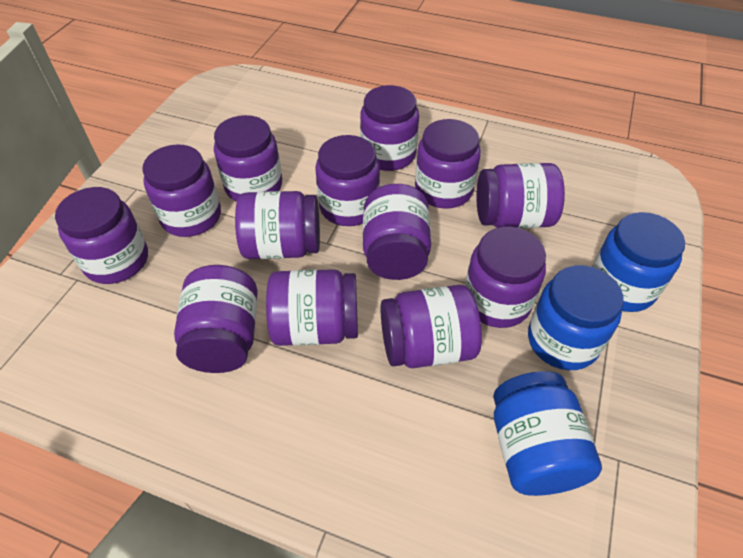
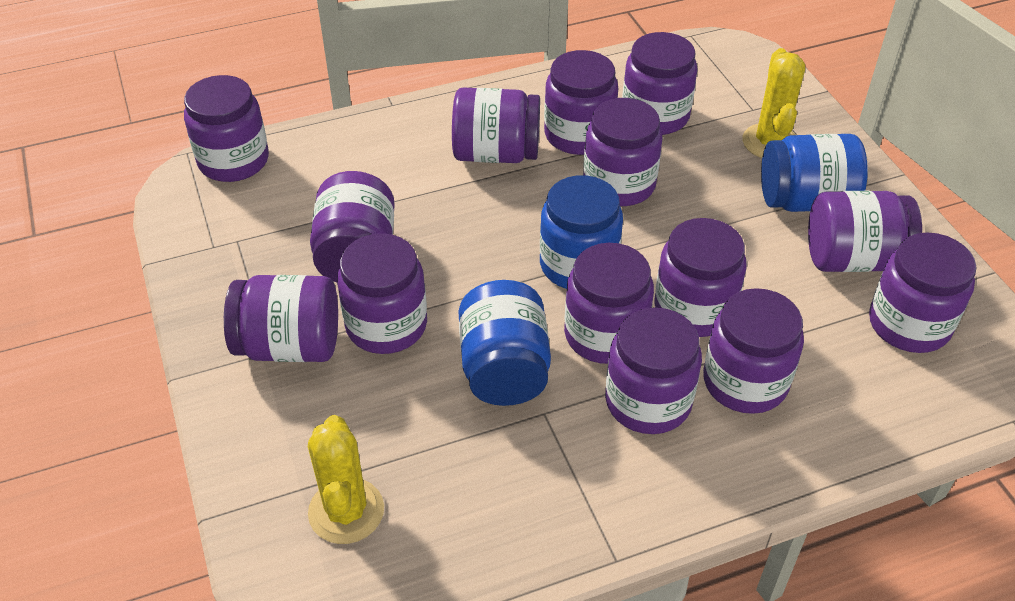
purple jar: 13 -> 14
yellow cactus: 0 -> 2

